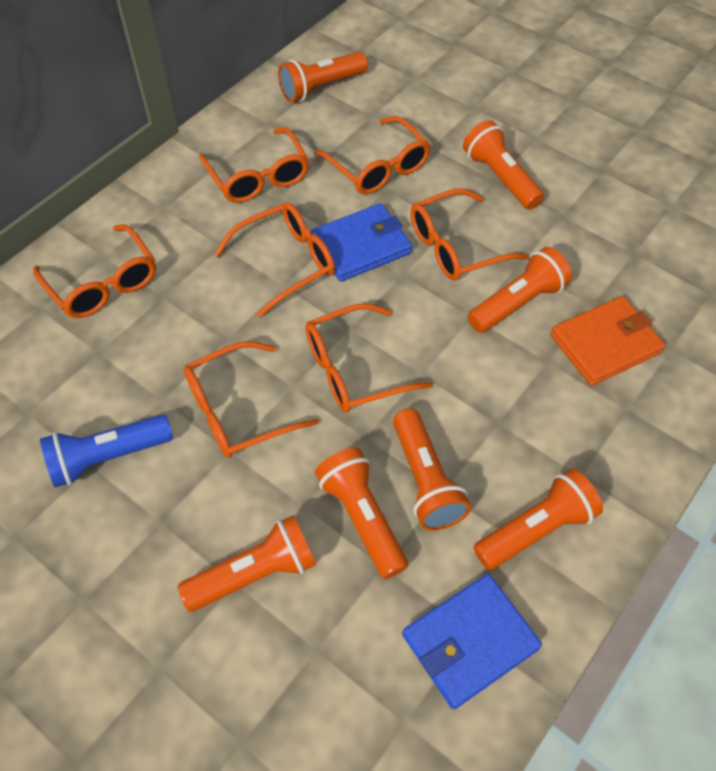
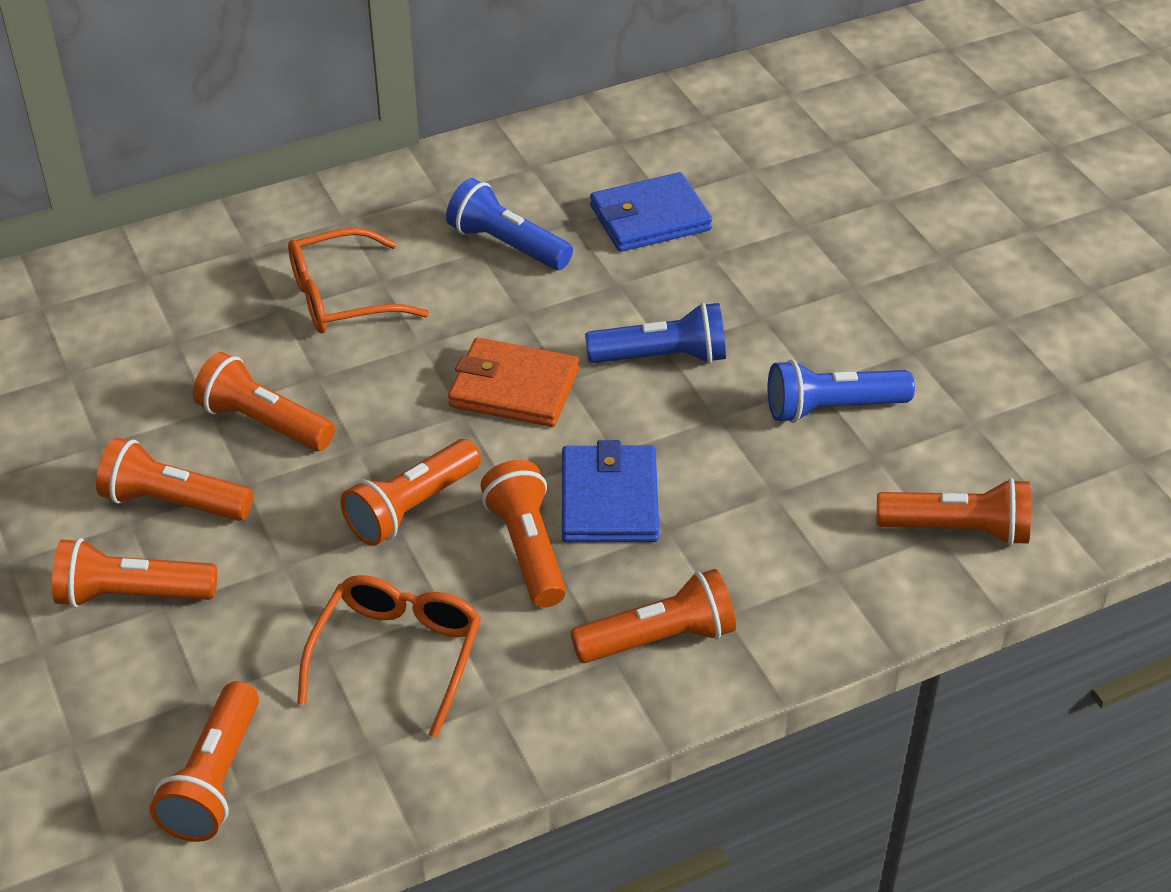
blue flashlight: 1 -> 3
orange flashlight: 7 -> 8
orange glasses: 7 -> 2

